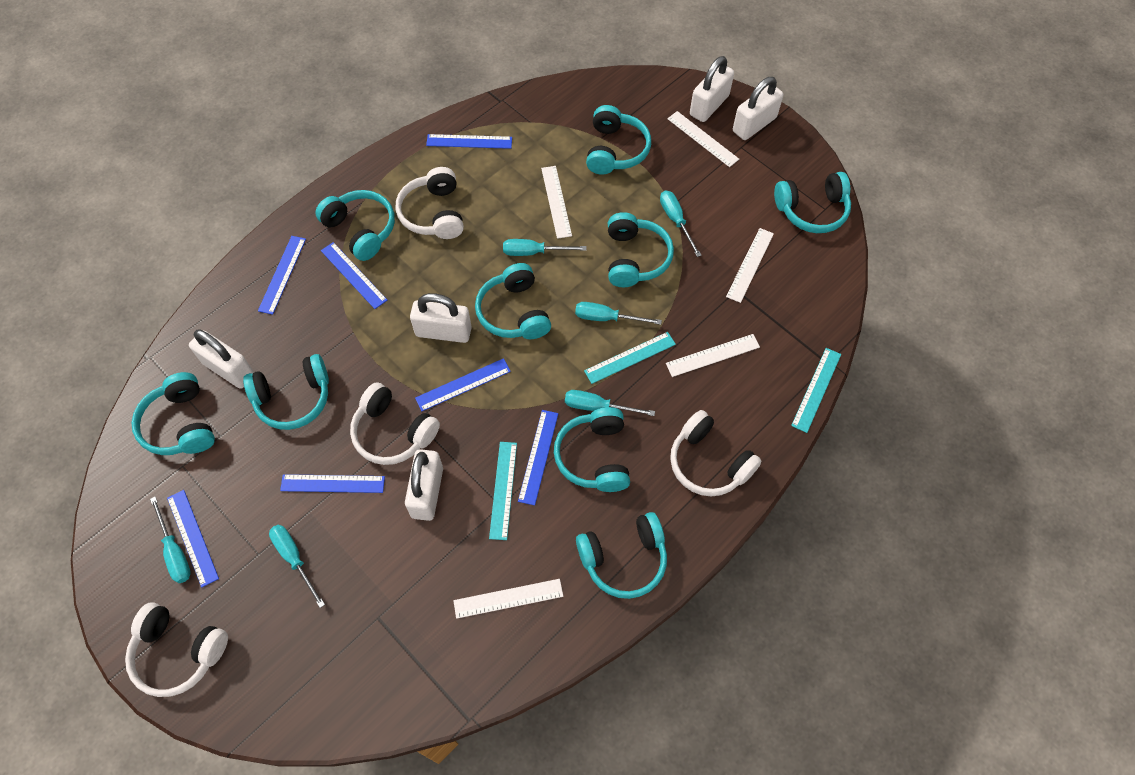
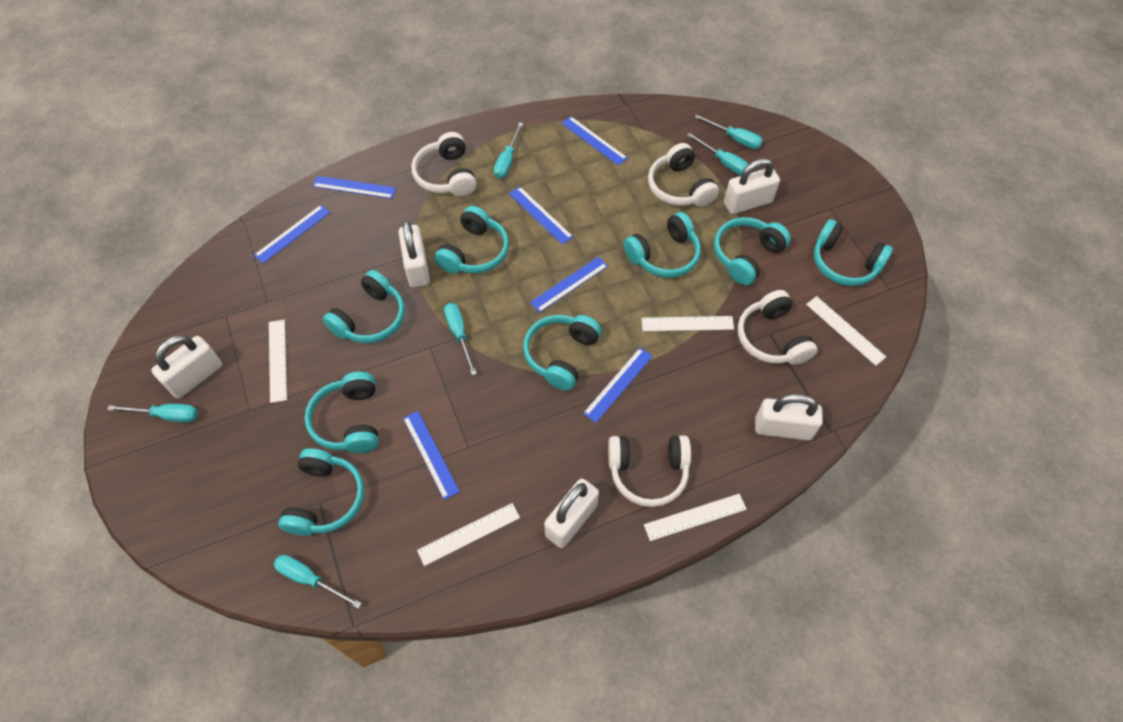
turquoise headphones: 9 -> 8
turquoise ruler: 3 -> 0

